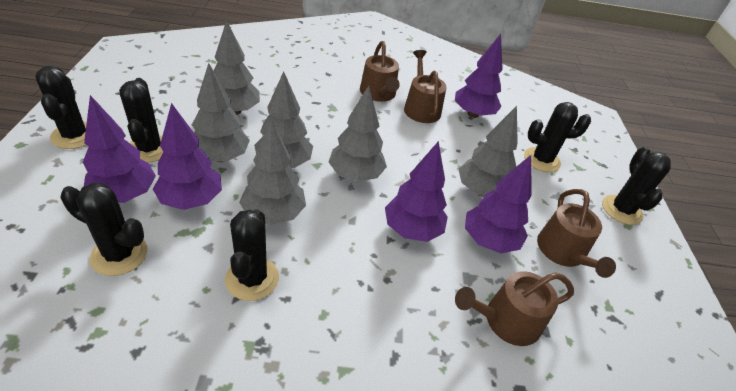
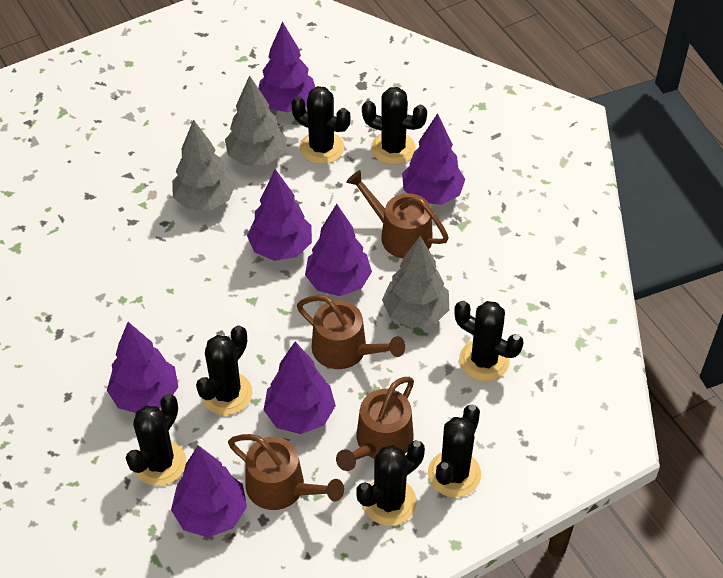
black cactus: 6 -> 7
grey tree: 6 -> 3
purple tree: 5 -> 7

